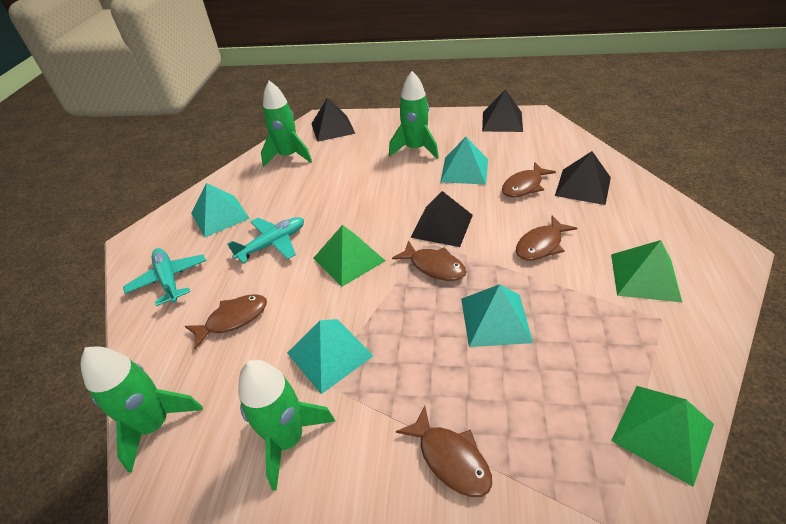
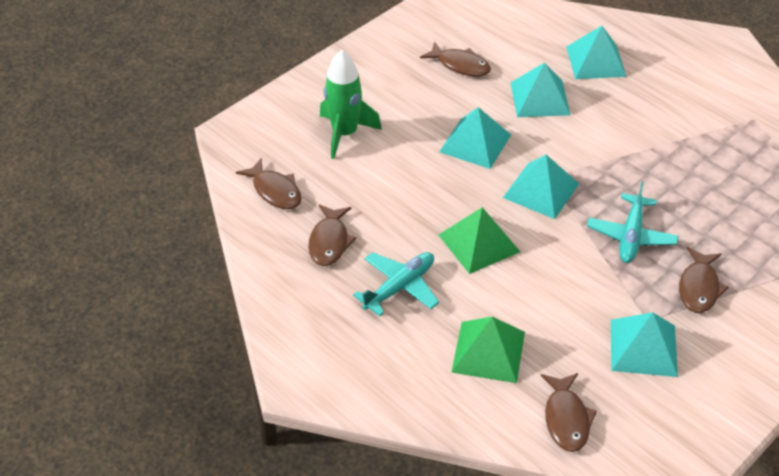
black pyramid: 4 -> 0
green pyramid: 3 -> 2
green rocket: 4 -> 1
turquoise pyramid: 4 -> 5

